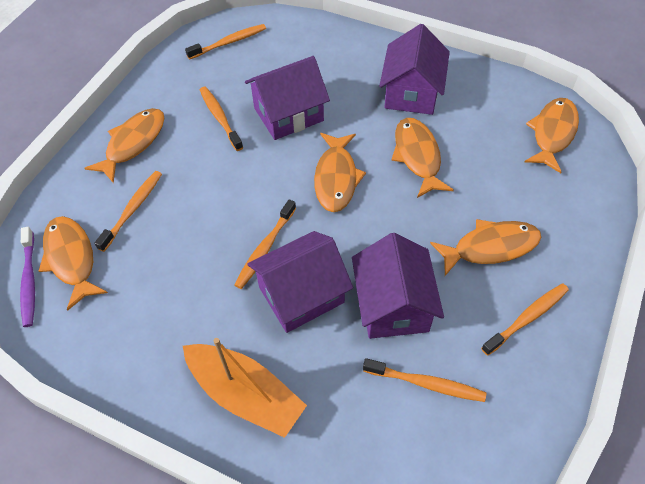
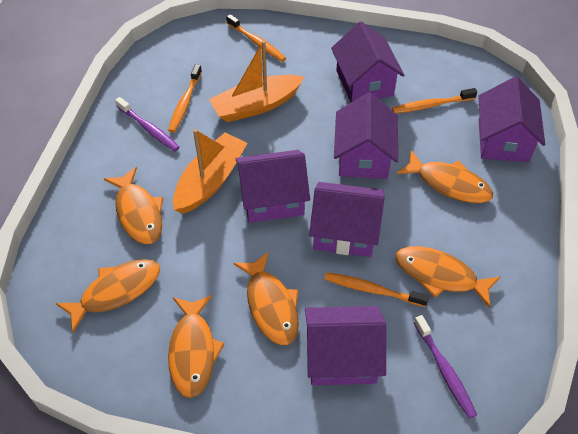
orange boat: 1 -> 2
orange toothbrush: 6 -> 4
purple house: 4 -> 6
purple toothbrush: 1 -> 2

